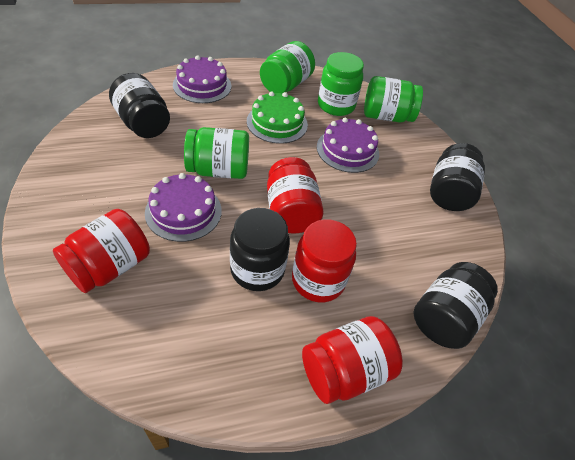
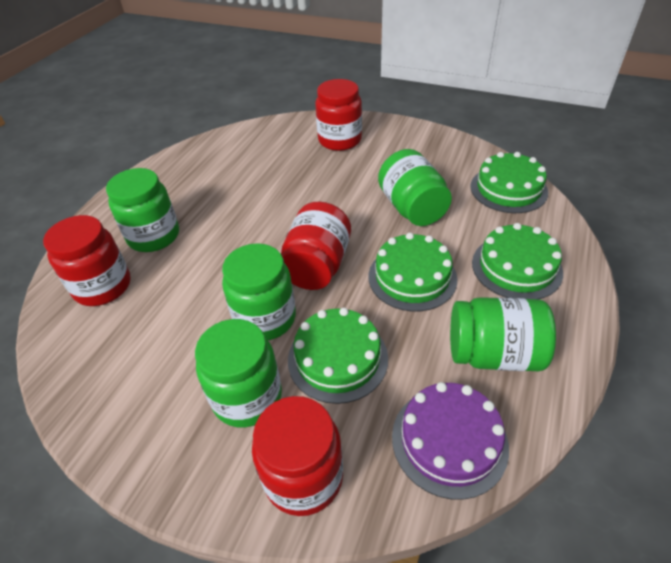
black jar: 4 -> 0
green cake: 1 -> 4
green jar: 4 -> 5
purple cake: 3 -> 1

